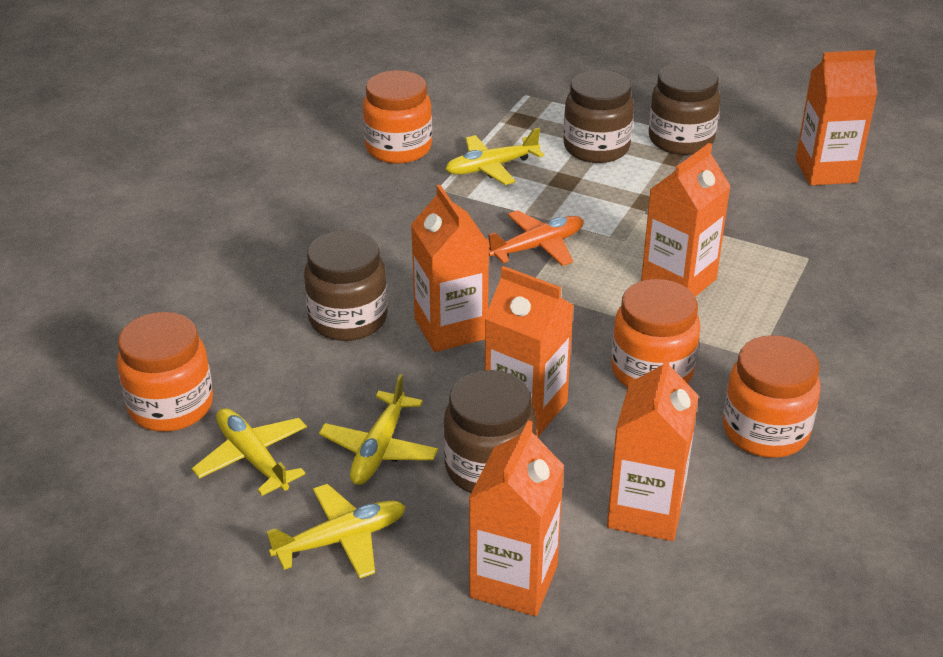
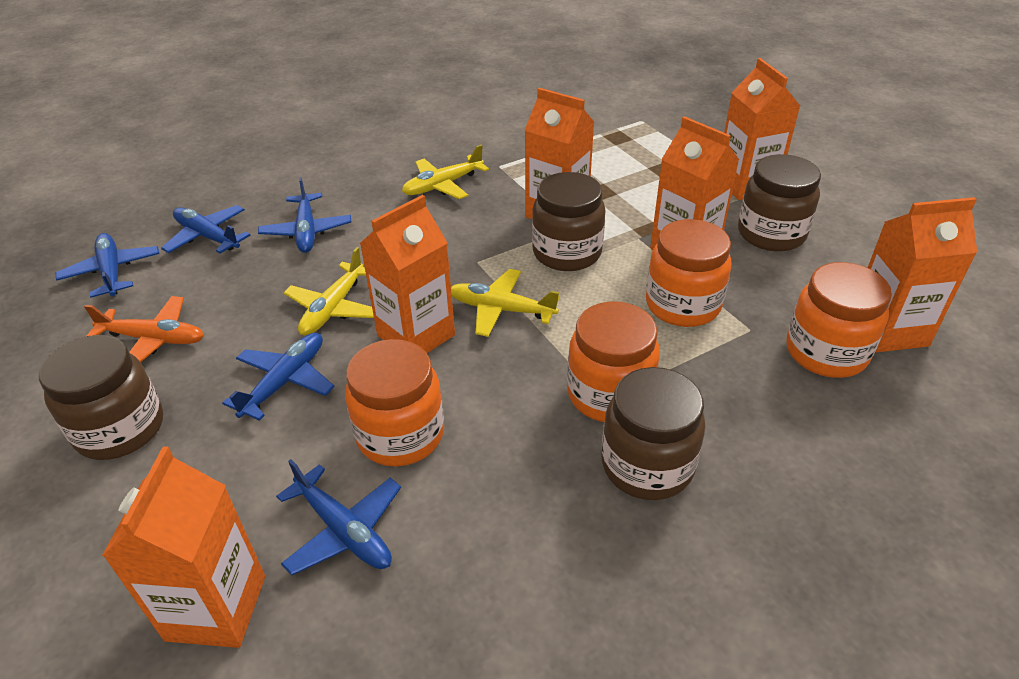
blue plane: 0 -> 5
yellow plane: 4 -> 3

